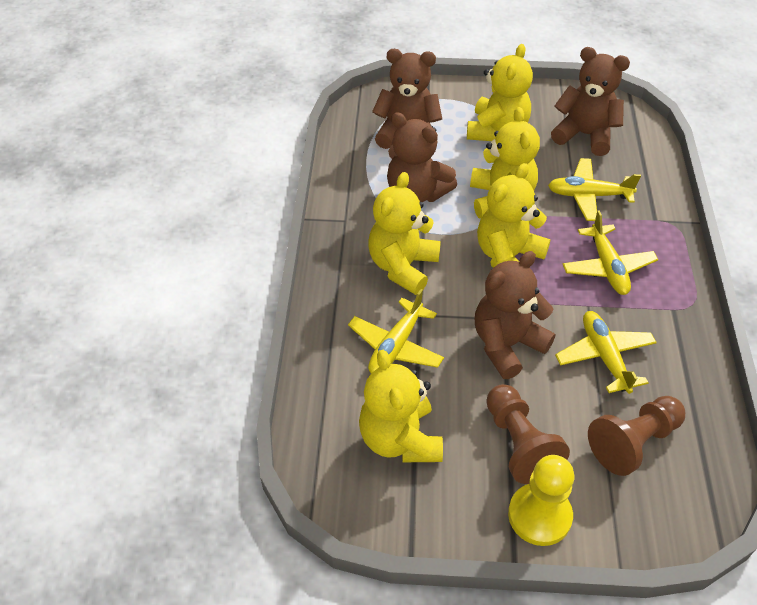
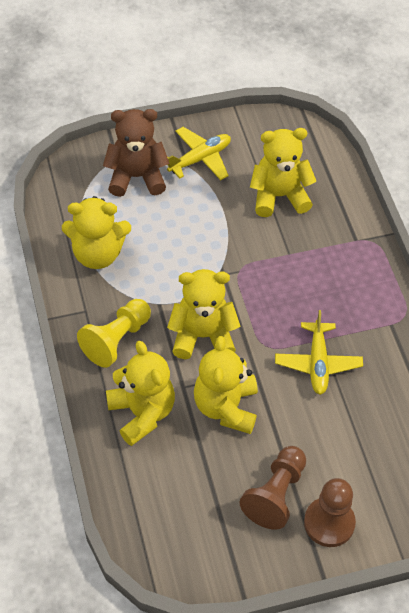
brown teddy bear: 4 -> 1
yellow plane: 4 -> 2

